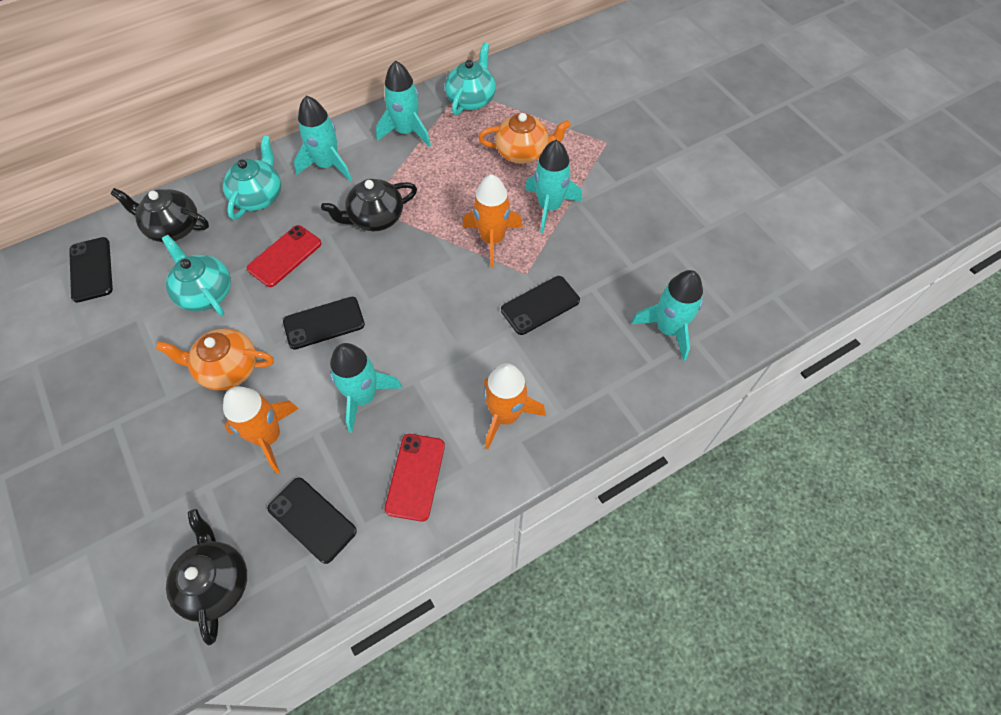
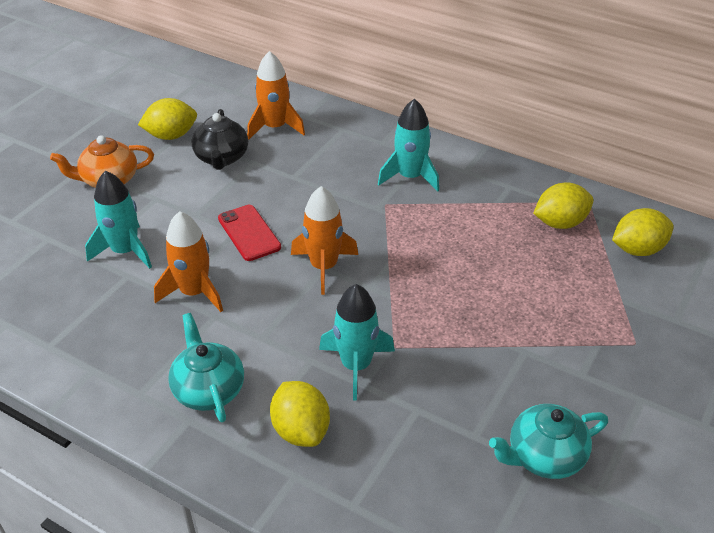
black phone: 4 -> 0
black teapot: 3 -> 1
orange teapot: 2 -> 1
red phone: 2 -> 1
turquoise rocket: 5 -> 3
turquoise teapot: 3 -> 2
yellow lemon: 0 -> 4

